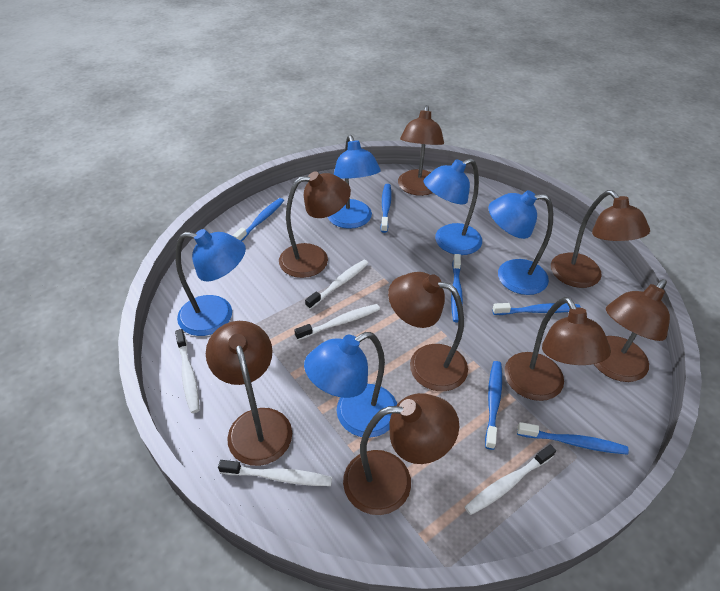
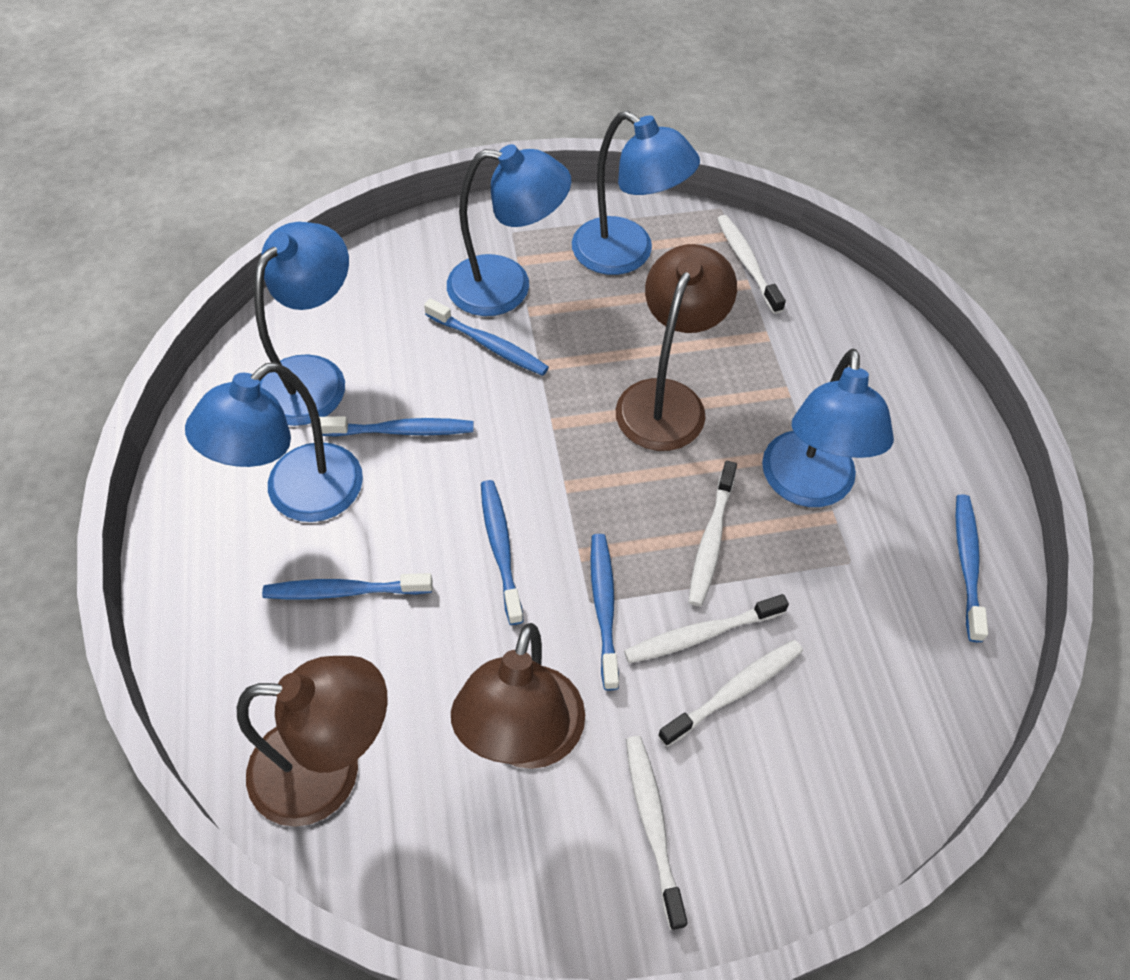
brown lamp: 8 -> 3

